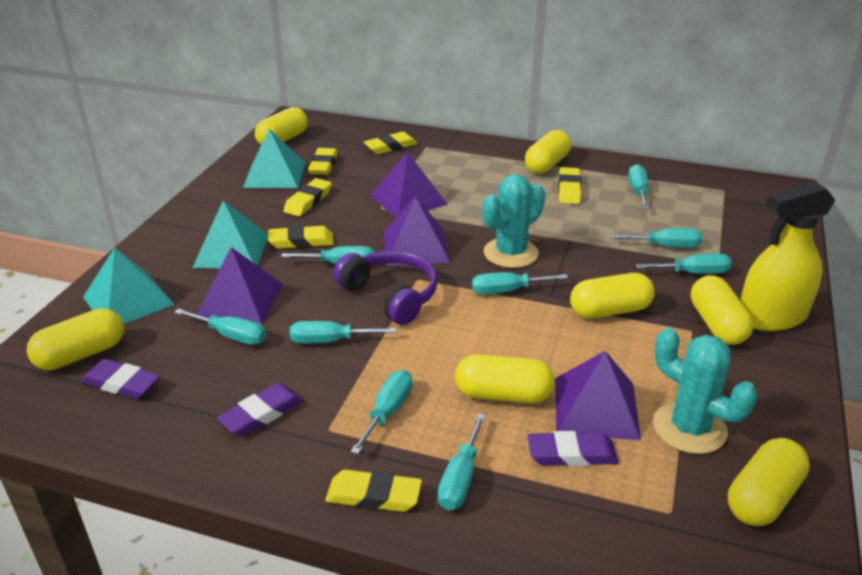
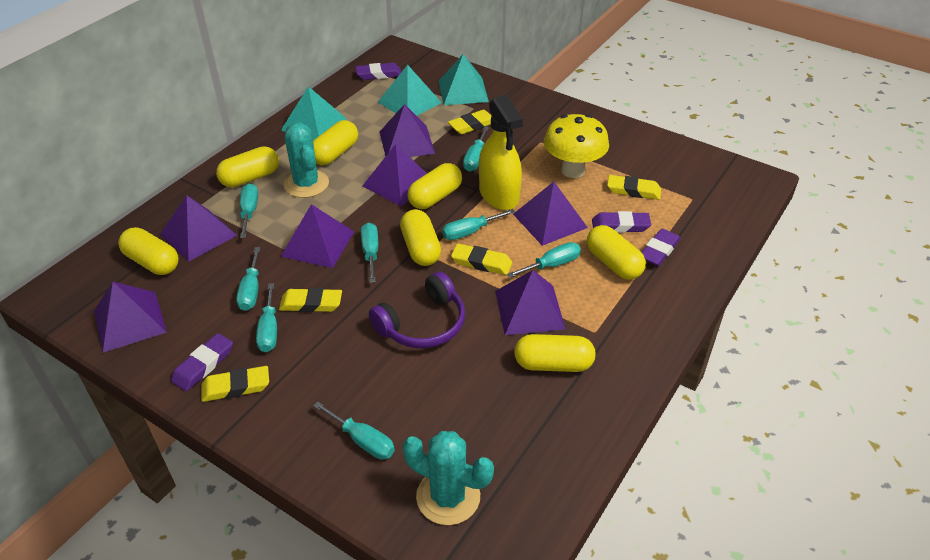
purple eraser: 3 -> 4
purple pyramid: 4 -> 7
turquoise screwdriver: 9 -> 8
yellow eraser: 6 -> 5
yellow mushroom: 0 -> 1

